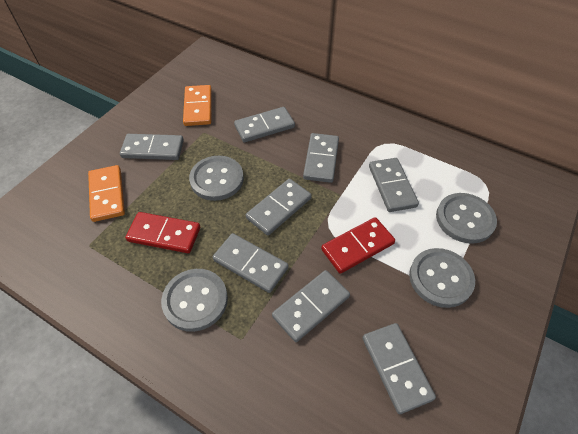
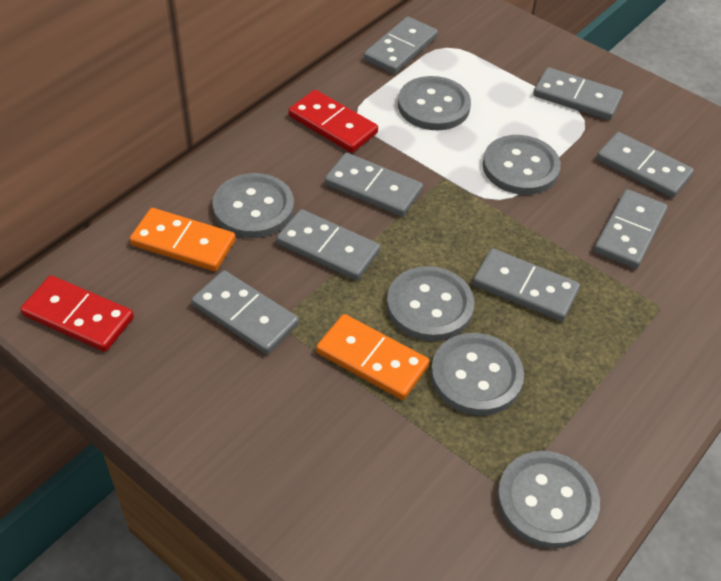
grey button: 4 -> 6

